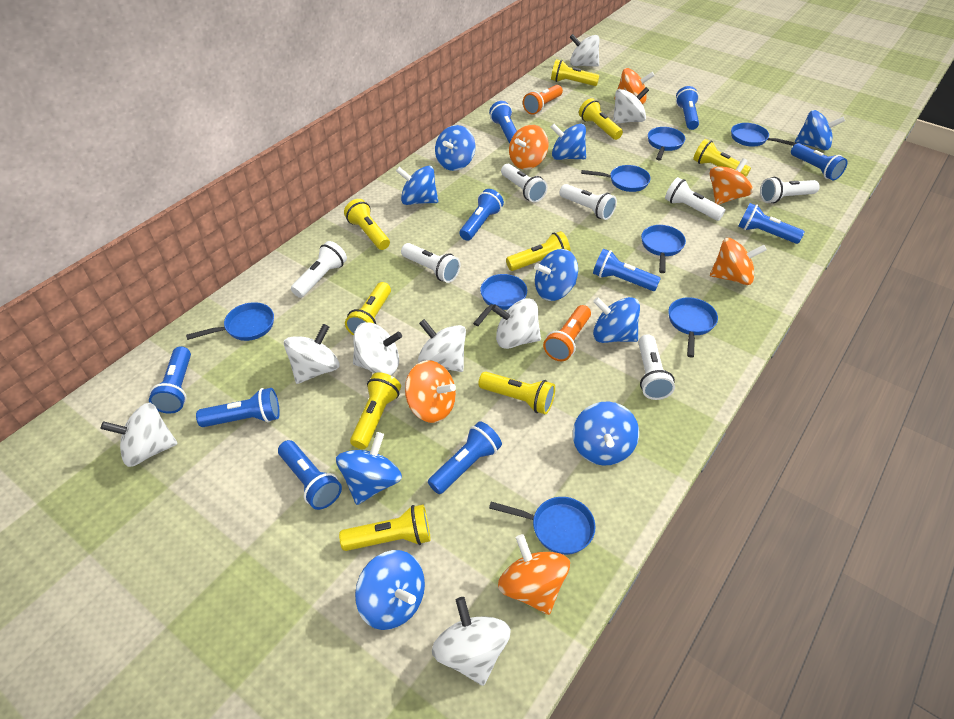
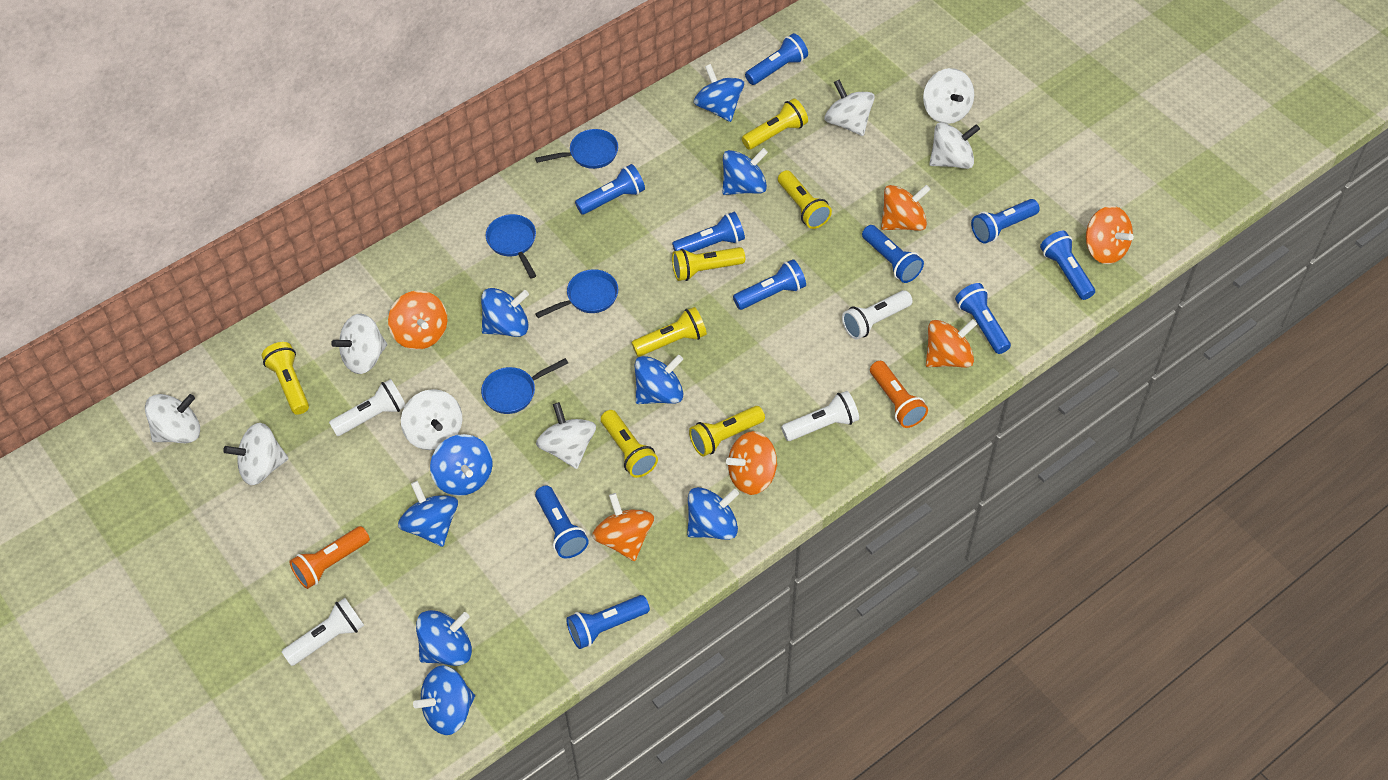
blue pan: 8 -> 4
white flashlight: 7 -> 4
yellow flashlight: 9 -> 7

